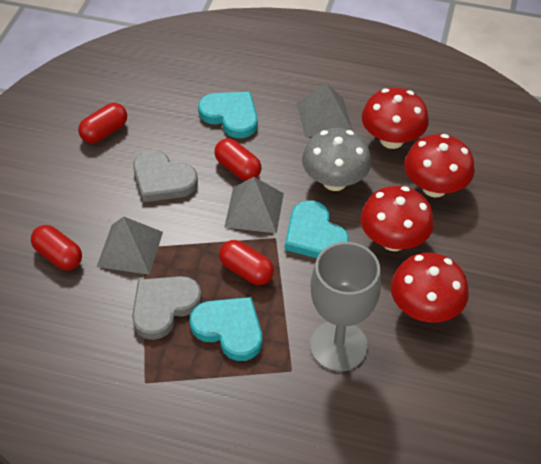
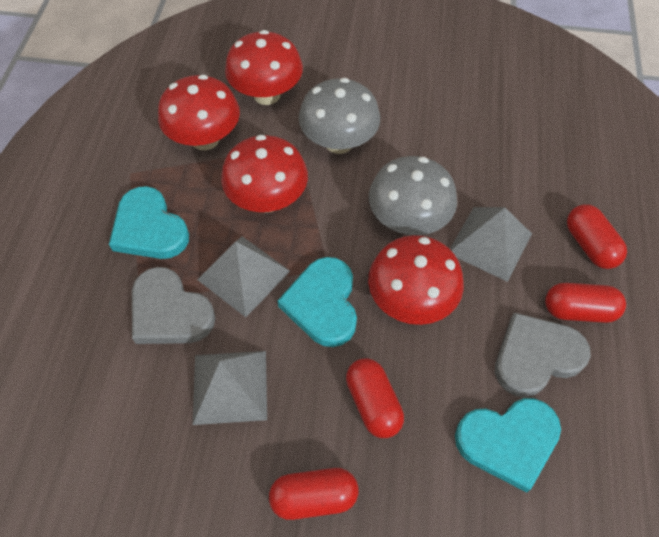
grey goblet: 1 -> 0
grey mushroom: 1 -> 2

